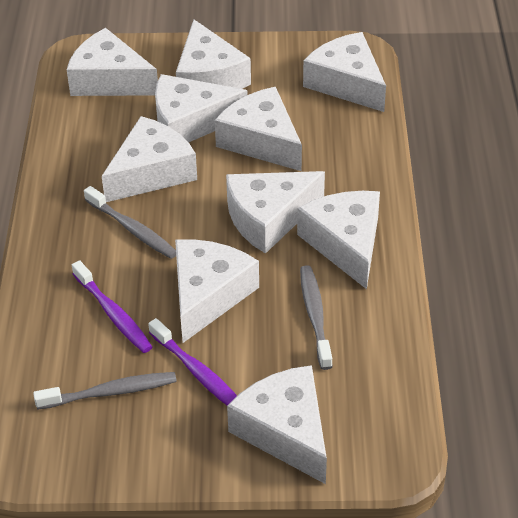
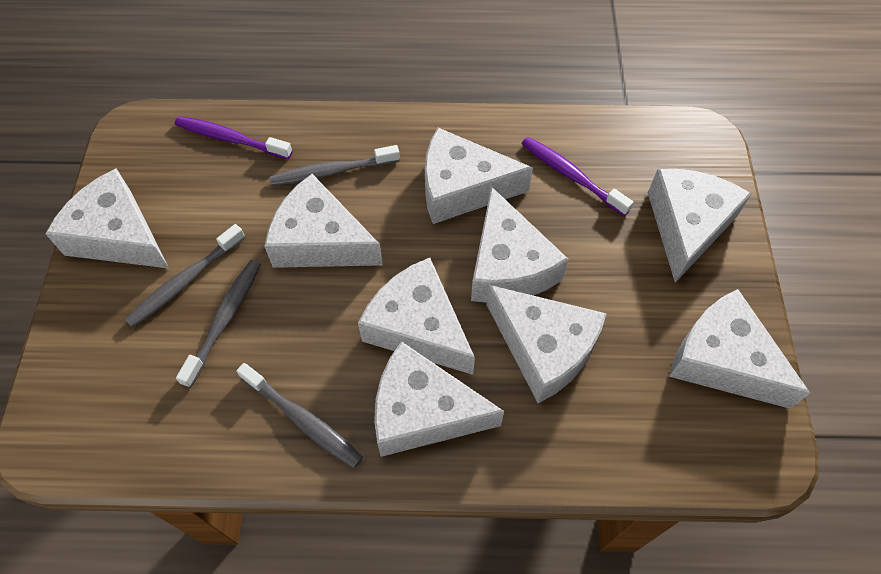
grey toothbrush: 3 -> 4
white cheese: 10 -> 9

